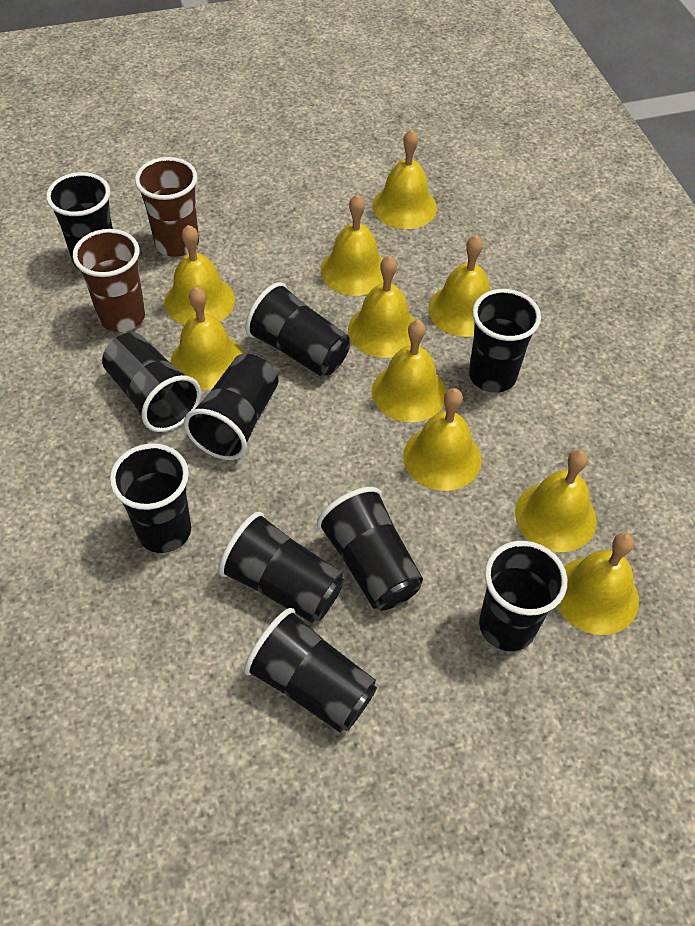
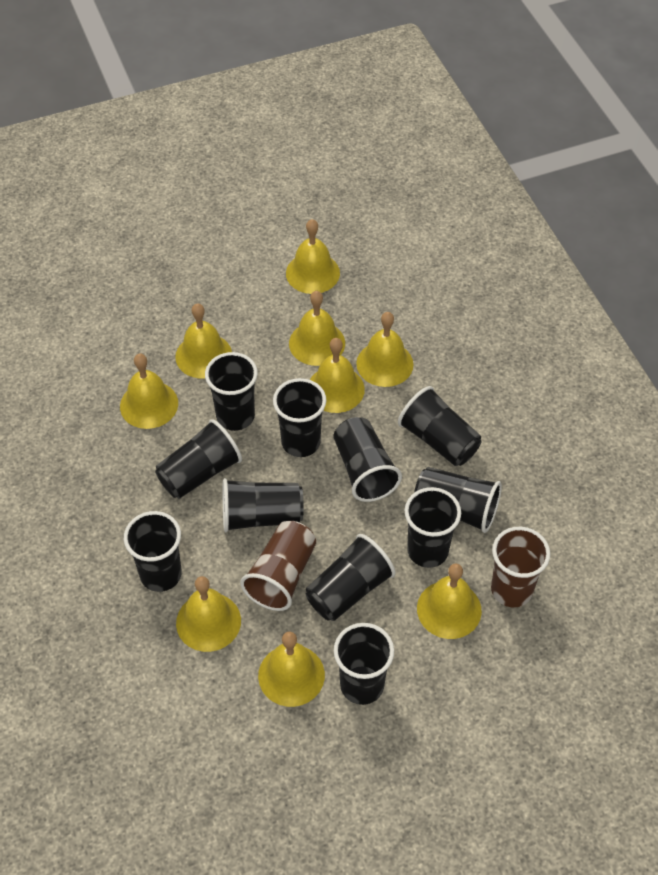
black cup: 10 -> 11
yellow bell: 10 -> 9

